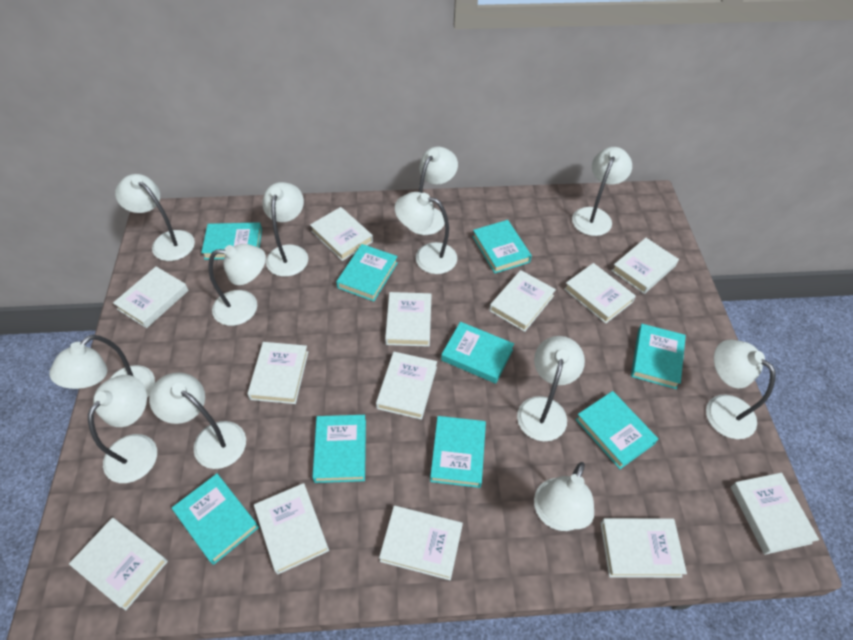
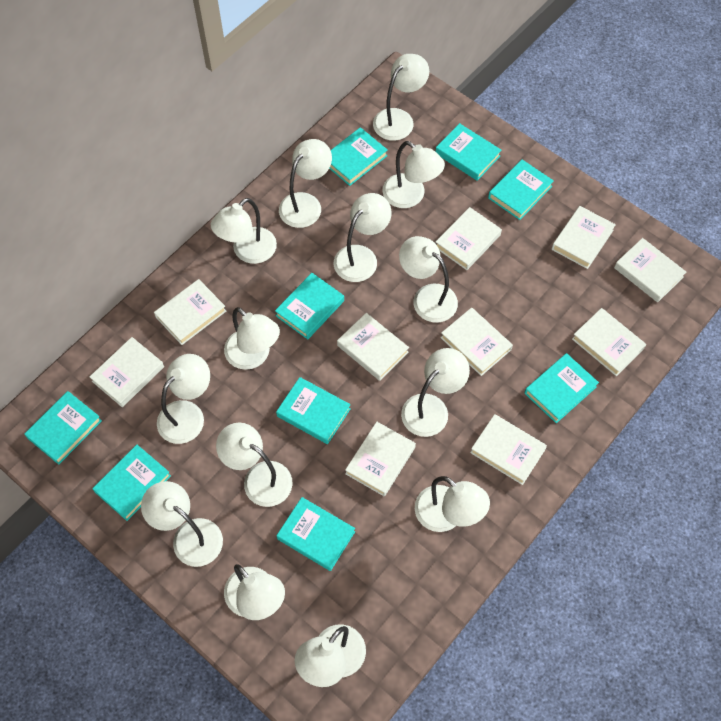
white book: 13 -> 10
white lamp: 12 -> 14

